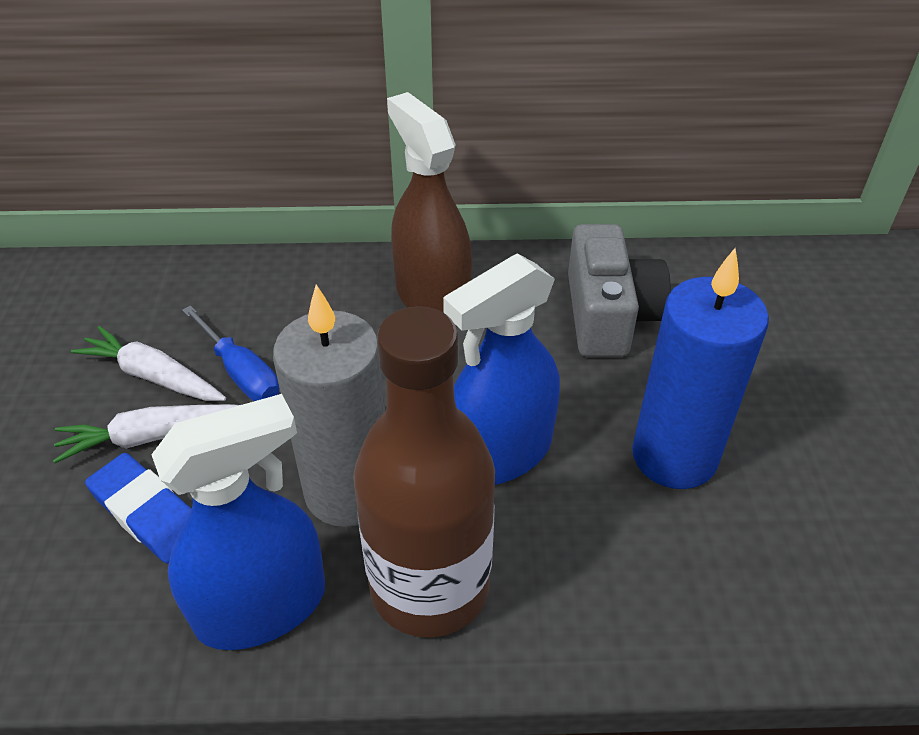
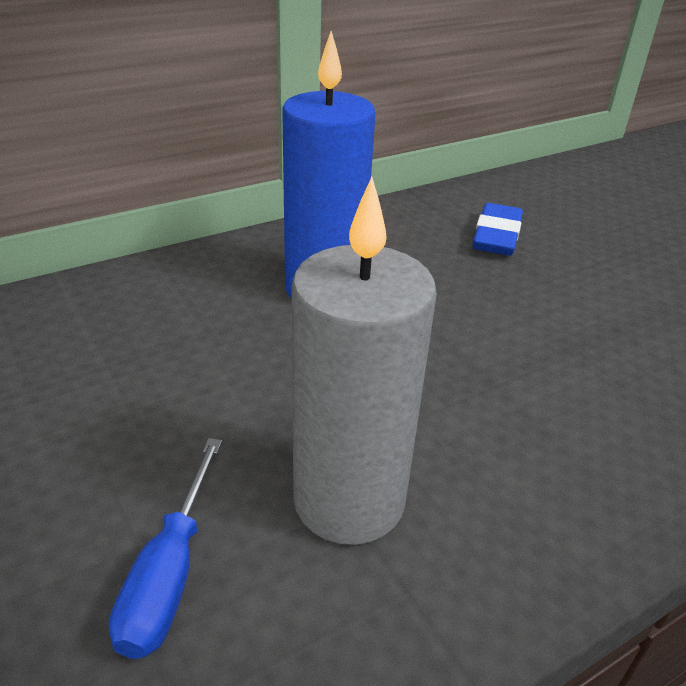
blue spray bottle: 2 -> 0
brown bottle: 1 -> 0
brown spray bottle: 1 -> 0
grey camera: 1 -> 0
white carrot: 2 -> 0

